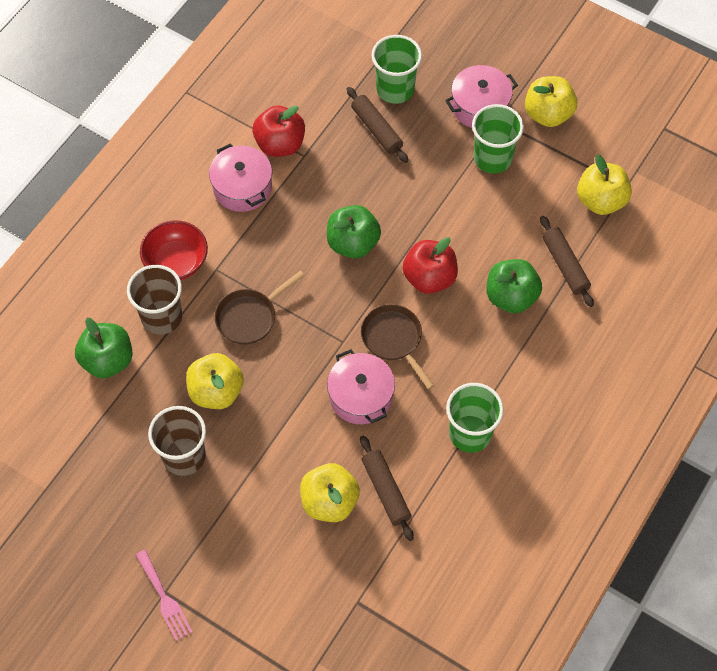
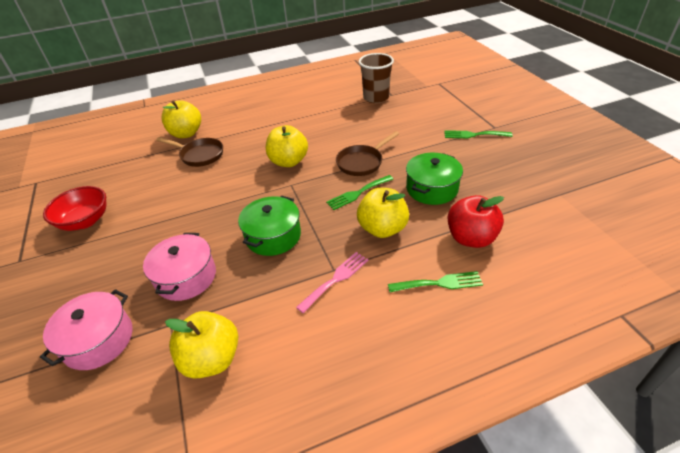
brown cup: 2 -> 1
brown rolling pin: 3 -> 0
green apple: 3 -> 0
green cup: 3 -> 0
green fork: 0 -> 3
green pot: 0 -> 2
pink pot: 3 -> 2
red apple: 2 -> 1

